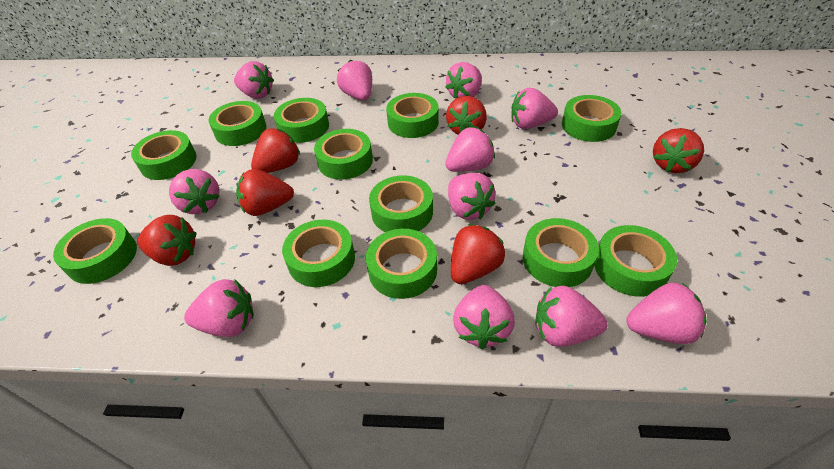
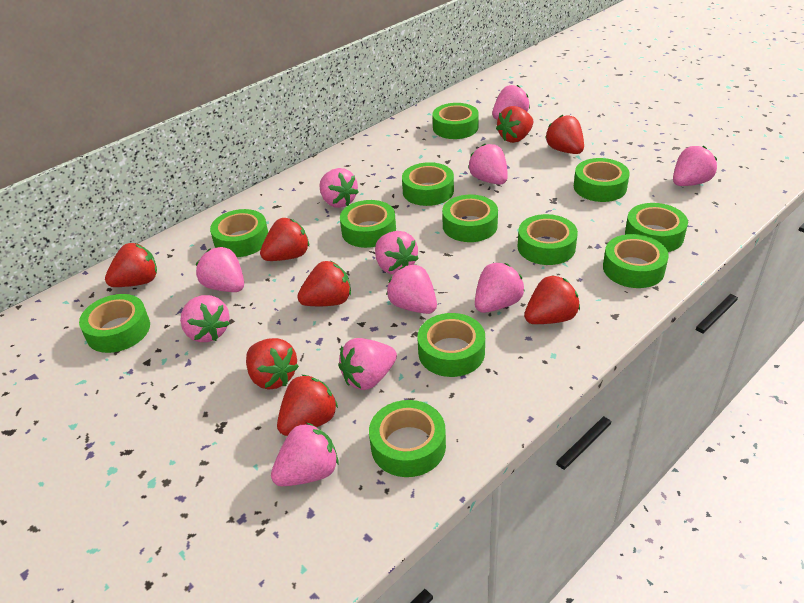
red strawberry: 6 -> 8

